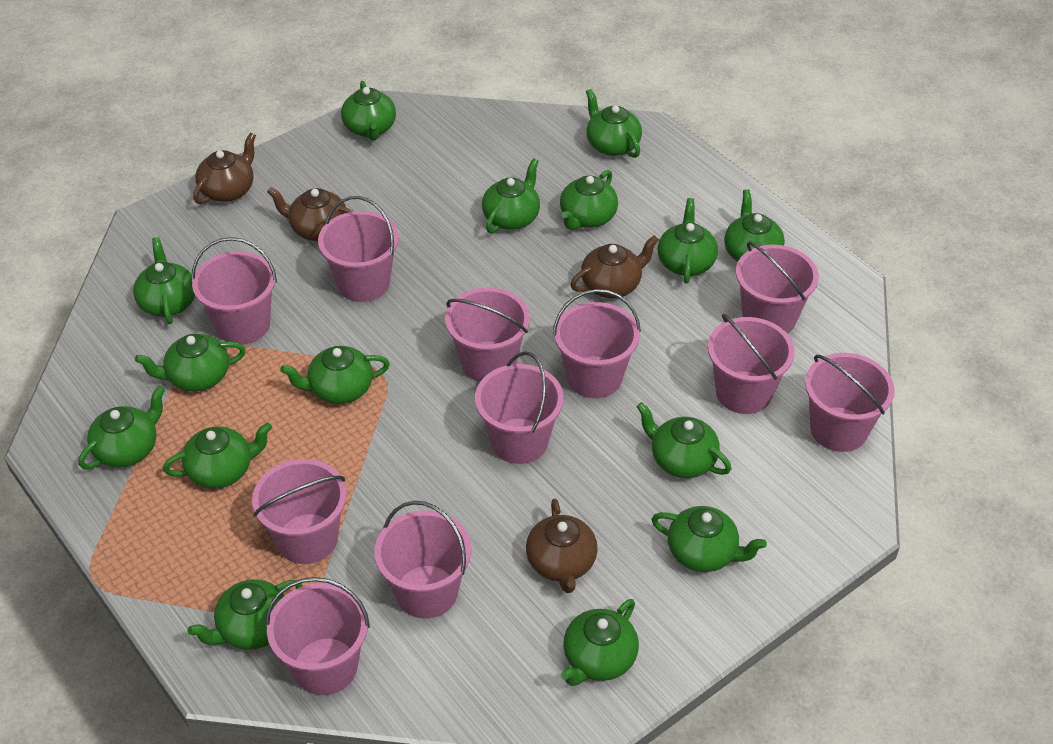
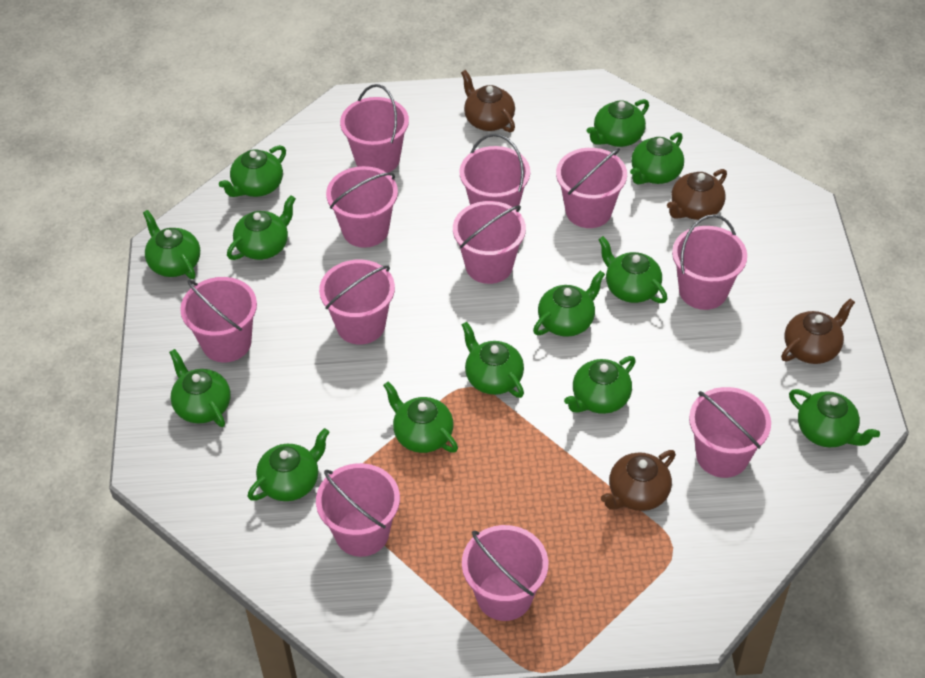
green teapot: 15 -> 13

